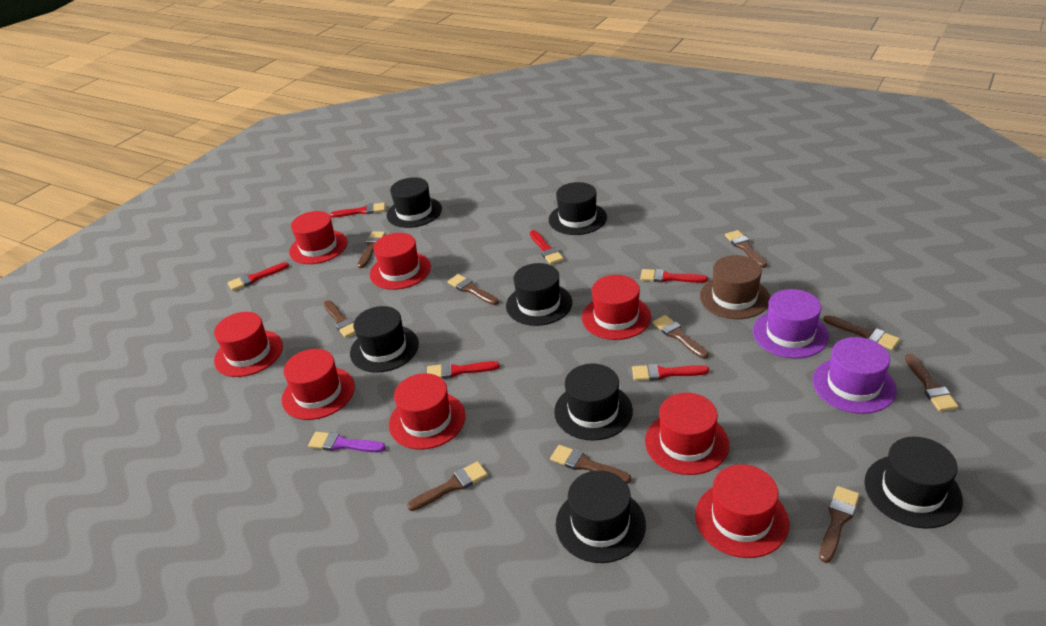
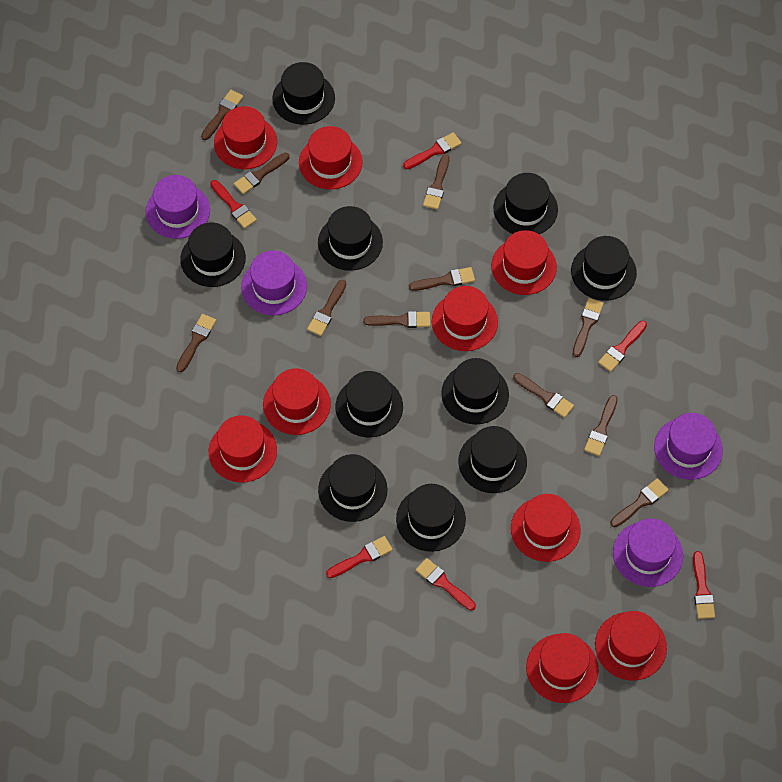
black hat: 7 -> 10
brown brush: 10 -> 11
brown hat: 1 -> 0
purple brush: 1 -> 0
purple hat: 2 -> 4
red hat: 8 -> 9

